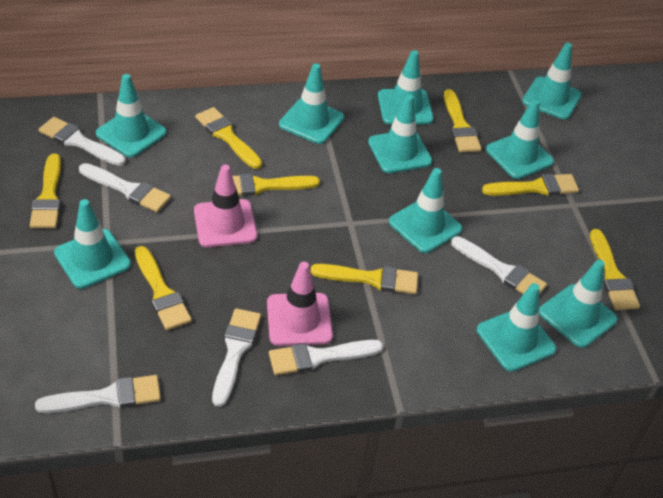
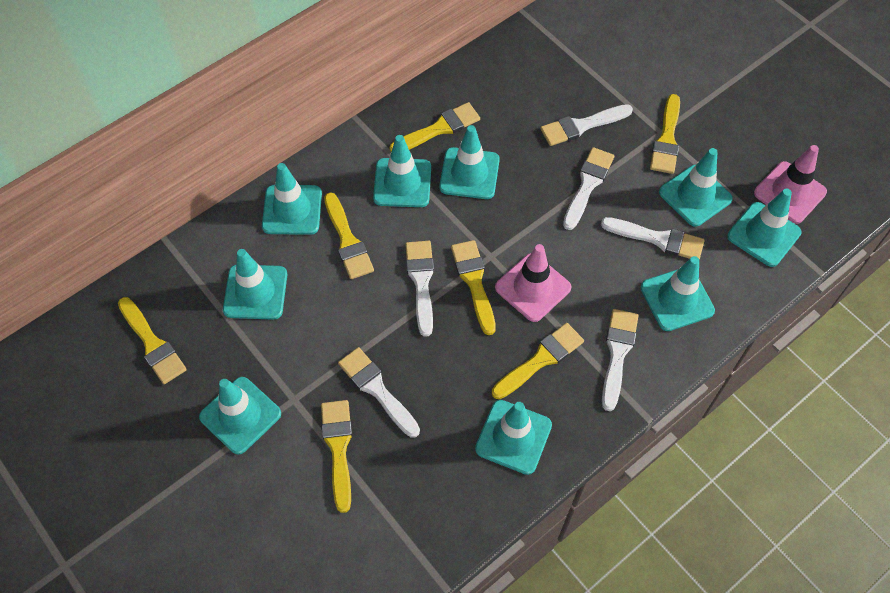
turquoise traffic cone: 10 -> 9
yellow brush: 8 -> 7

